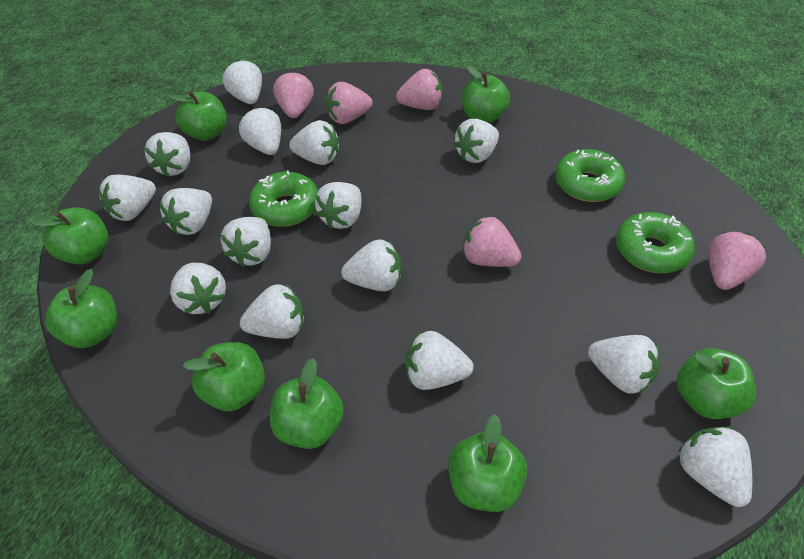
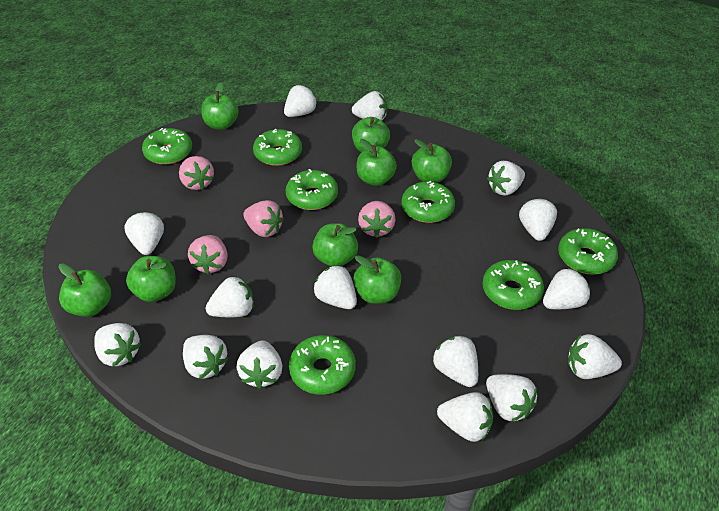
green donut: 3 -> 7
pink strawberry: 5 -> 4

